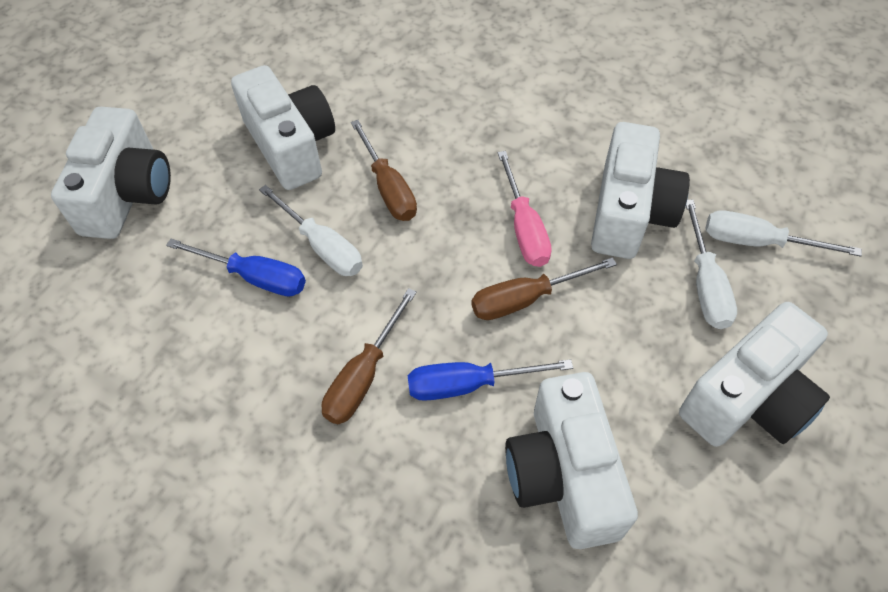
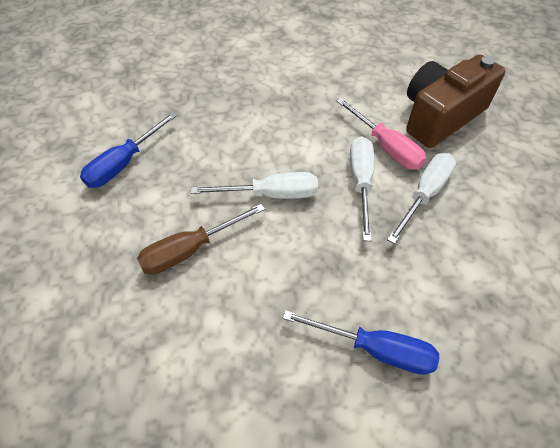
brown camera: 0 -> 1
brown screwdriver: 3 -> 1
white camera: 5 -> 0

